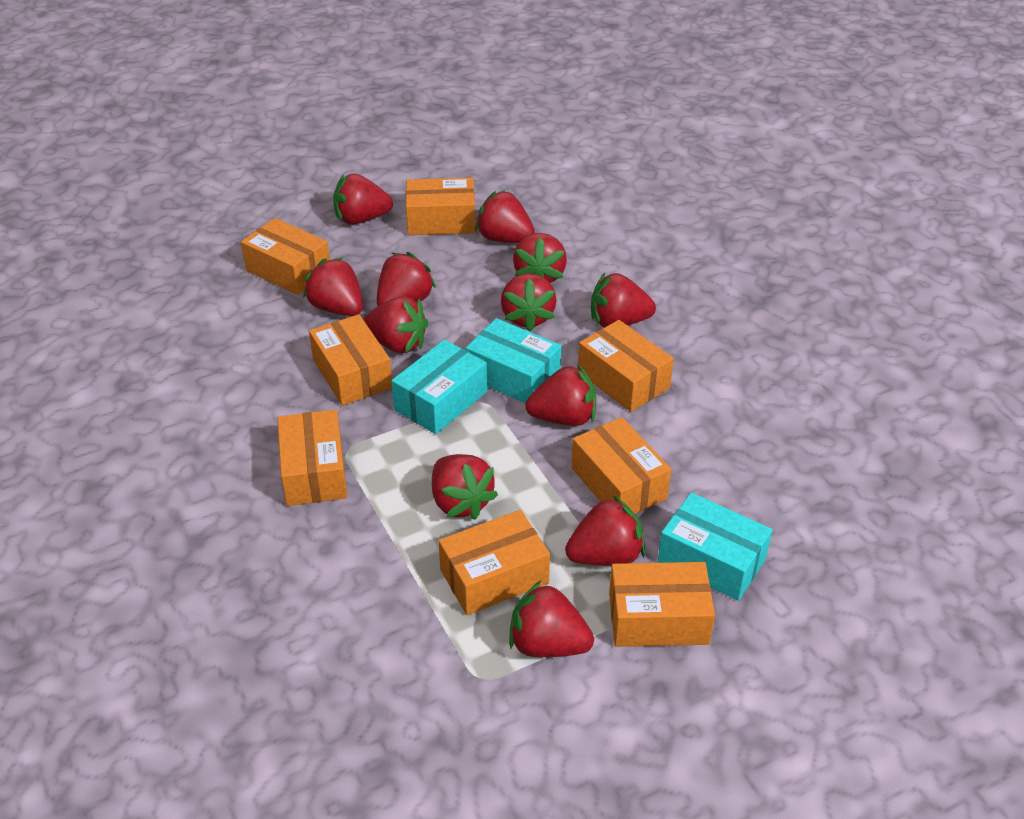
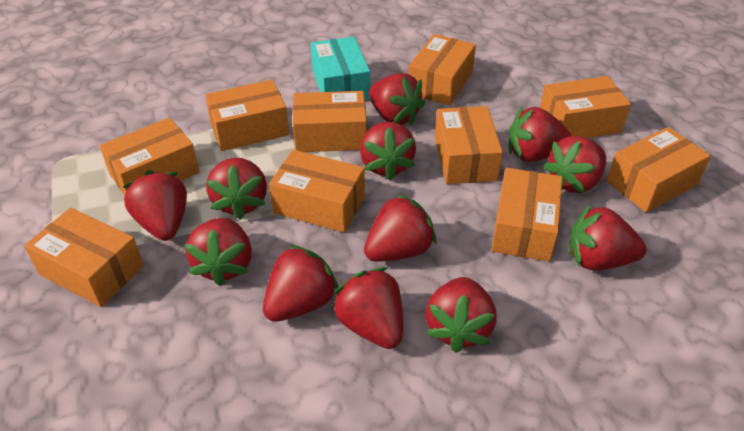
orange box: 8 -> 10
turquoise box: 3 -> 1

